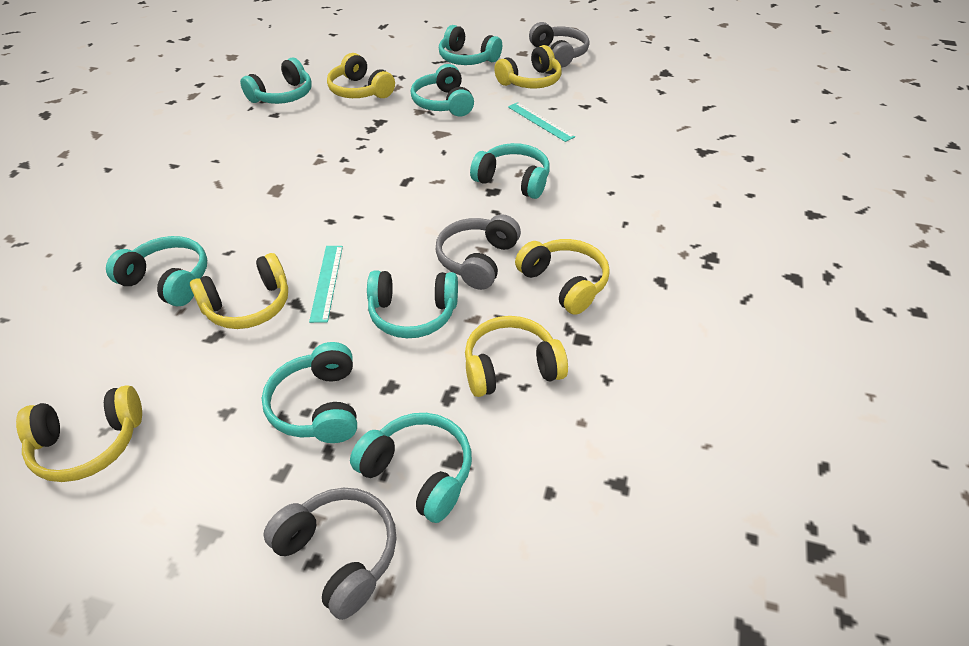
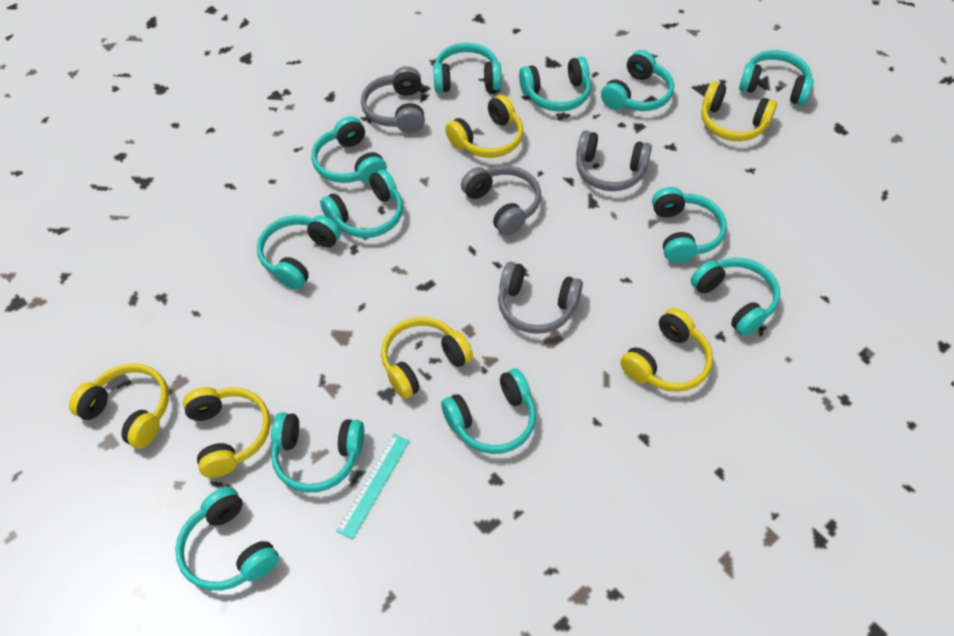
grey headphones: 3 -> 4
turquoise headphones: 8 -> 12
turquoise ruler: 2 -> 1

